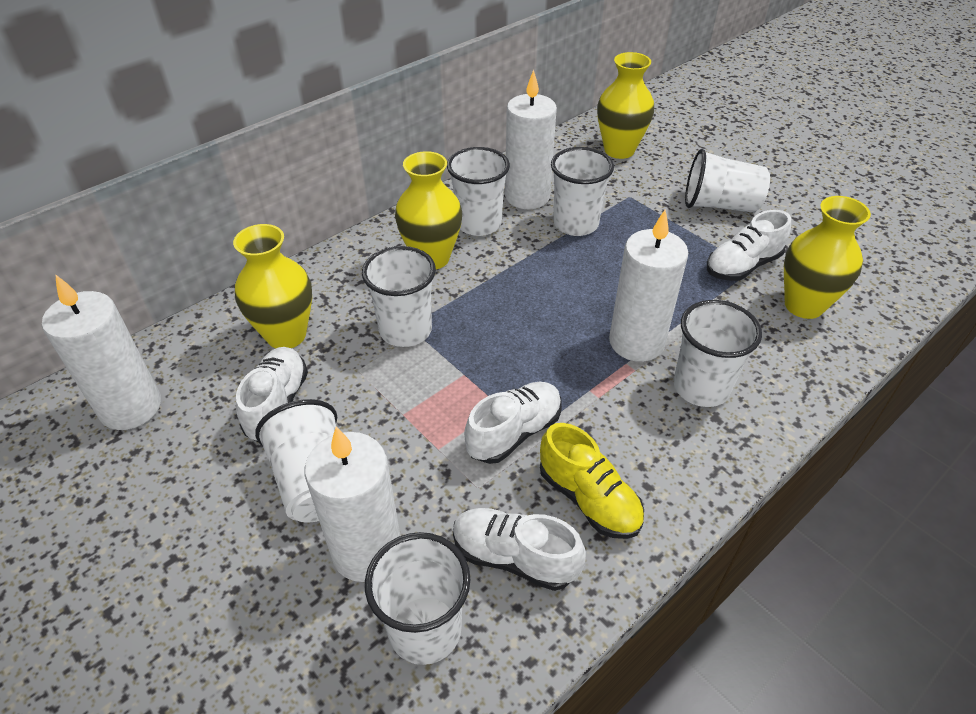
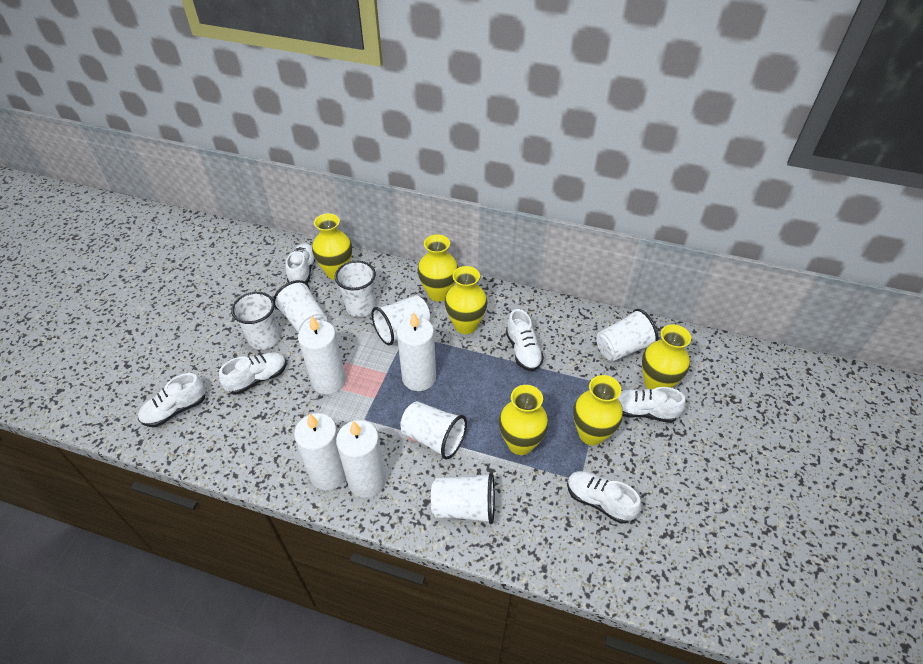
white shoe: 4 -> 6
yellow shoe: 1 -> 0
yellow vase: 4 -> 6

